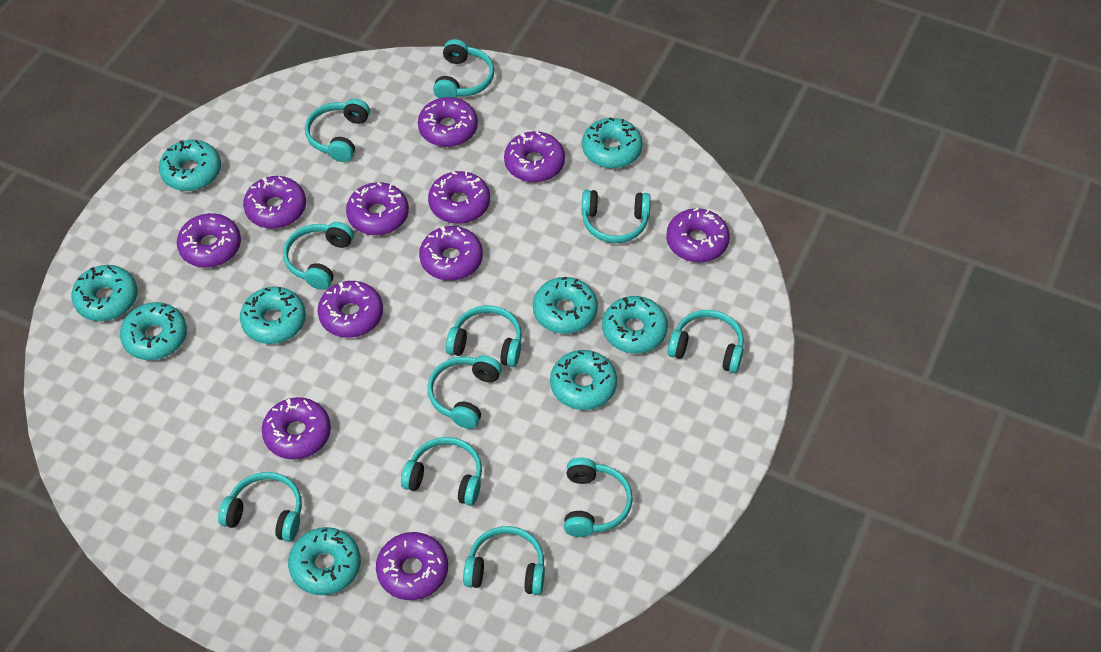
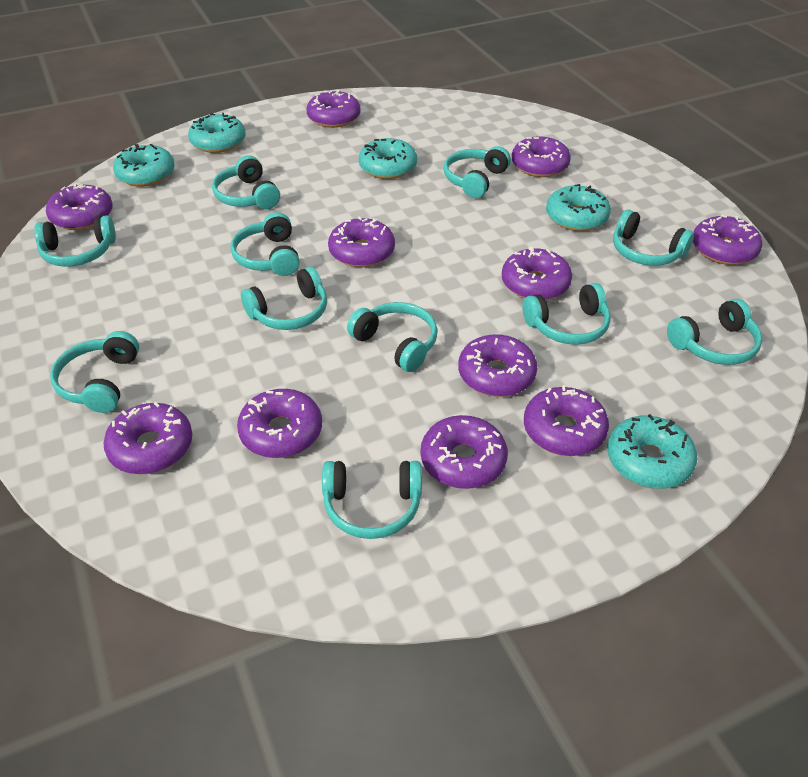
turquoise donut: 9 -> 5

